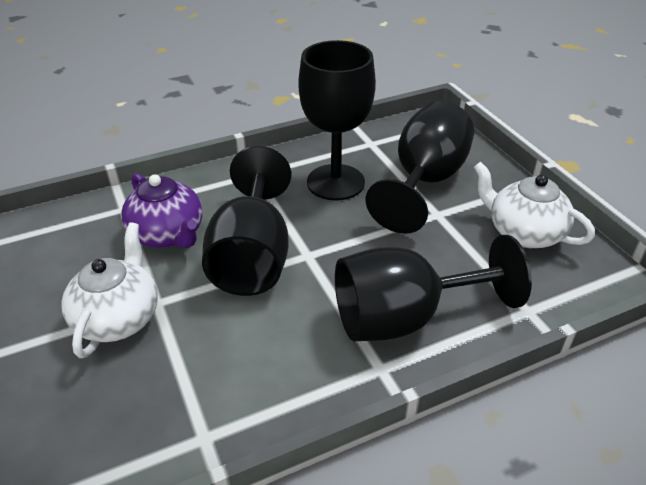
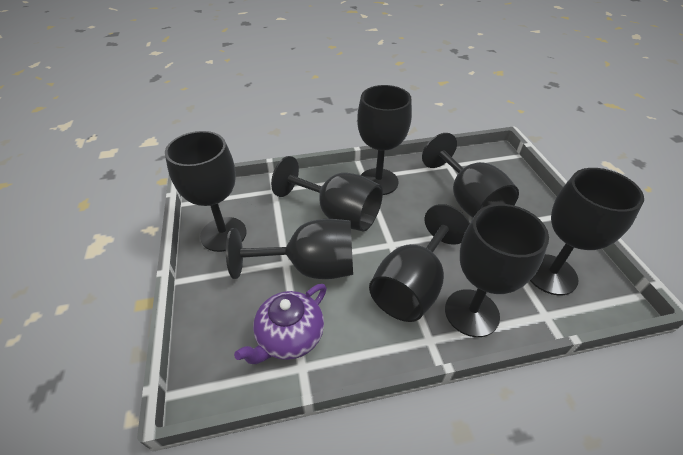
black goblet: 4 -> 8
white teapot: 2 -> 0

